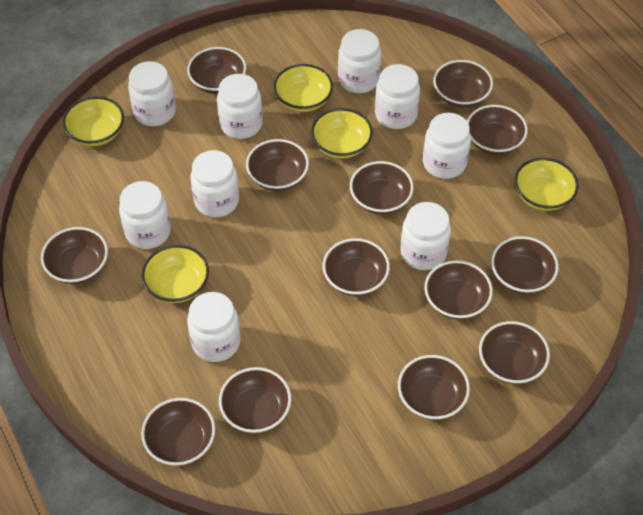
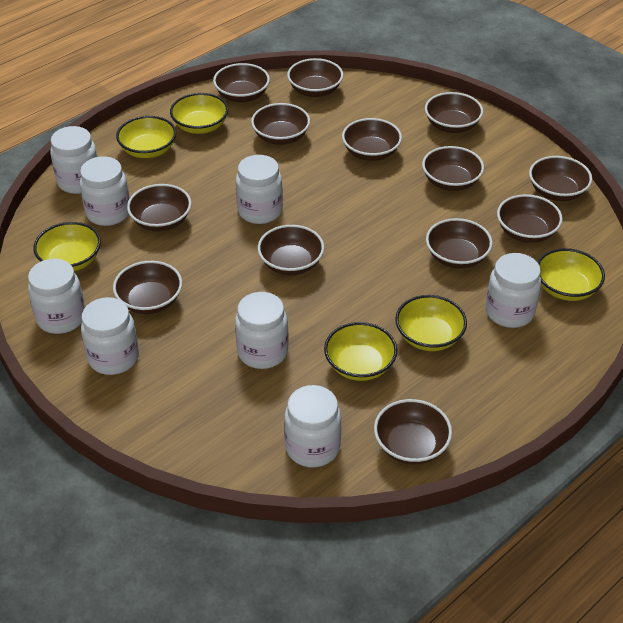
white jar: 9 -> 8
yellow bowl: 5 -> 6

